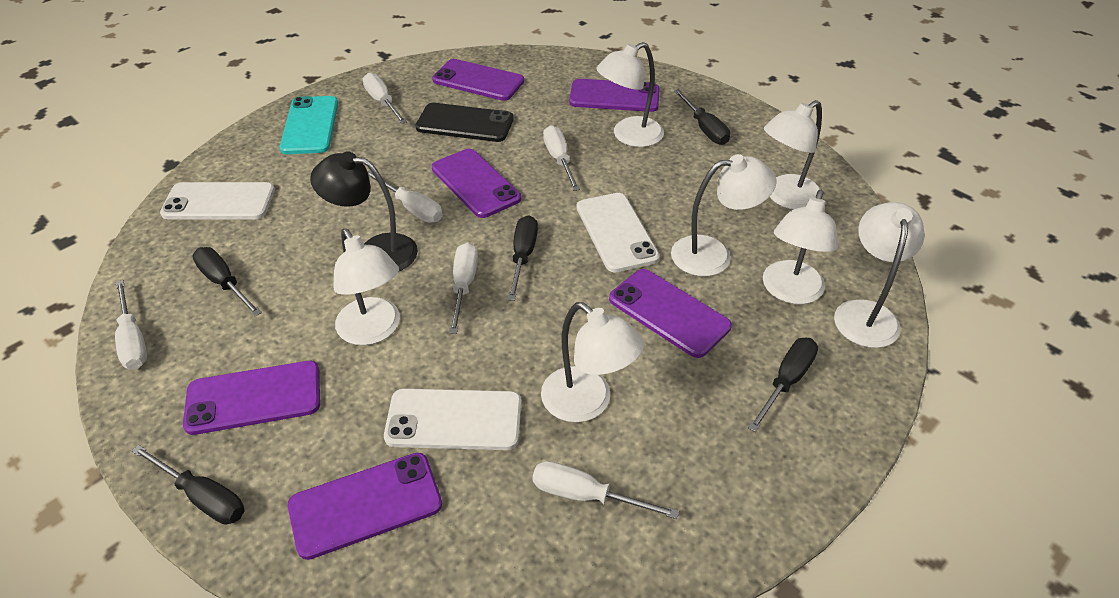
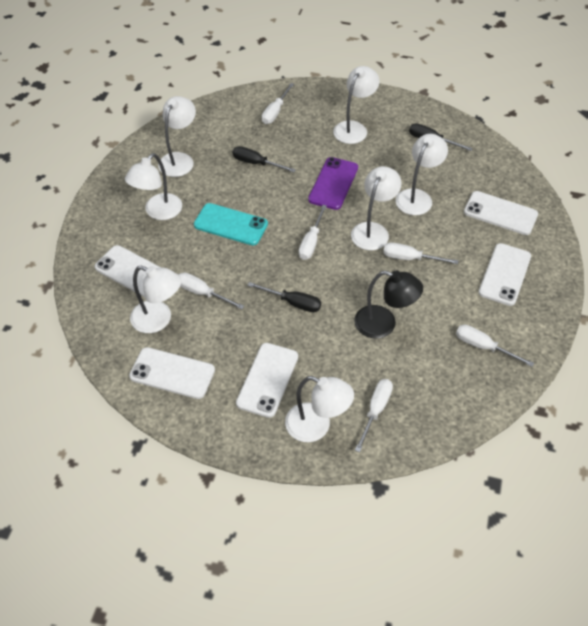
black phone: 1 -> 0
black screwdriver: 5 -> 3
purple phone: 6 -> 1
white phone: 3 -> 5

